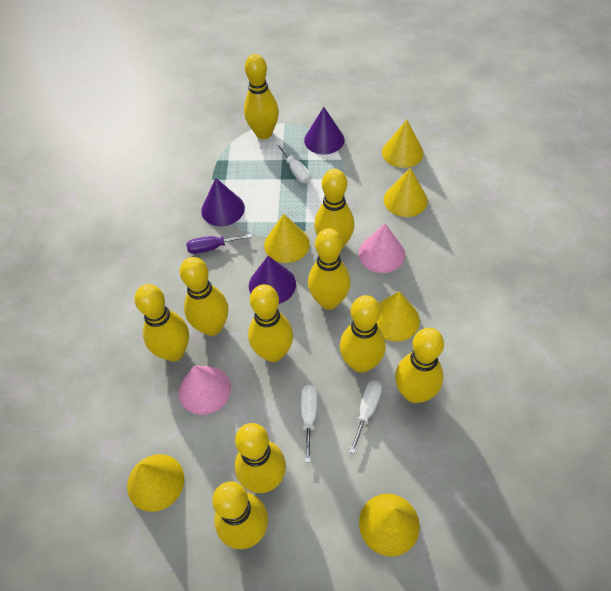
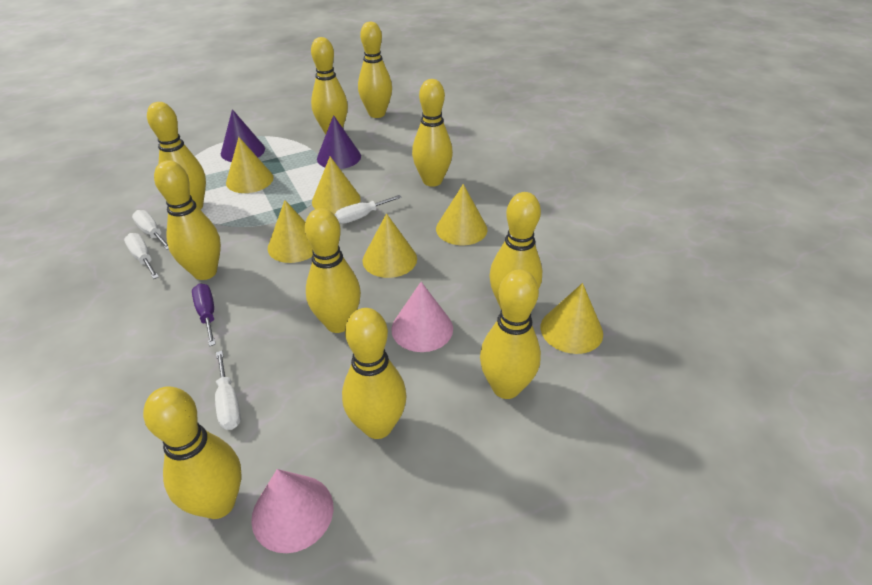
purple cone: 3 -> 2
white screwdriver: 3 -> 4

